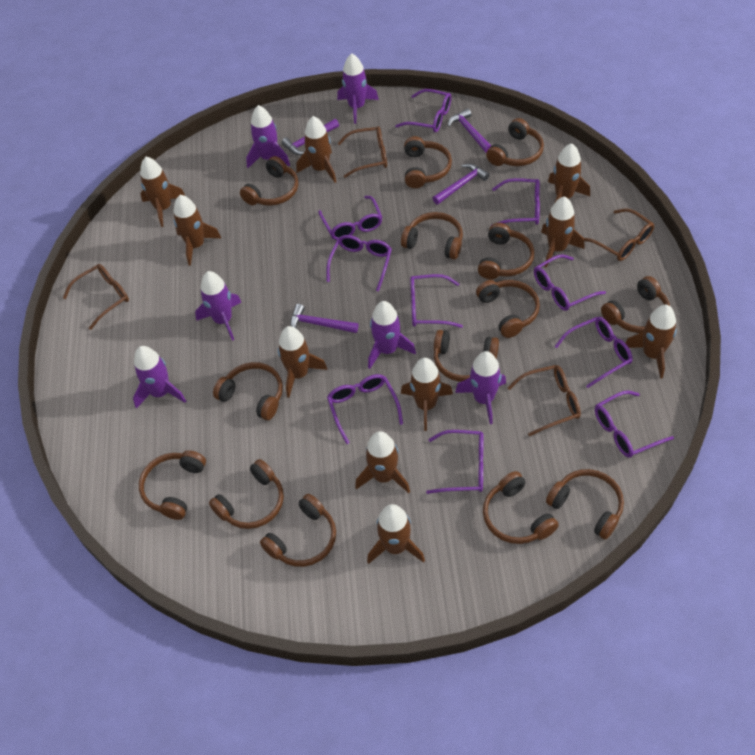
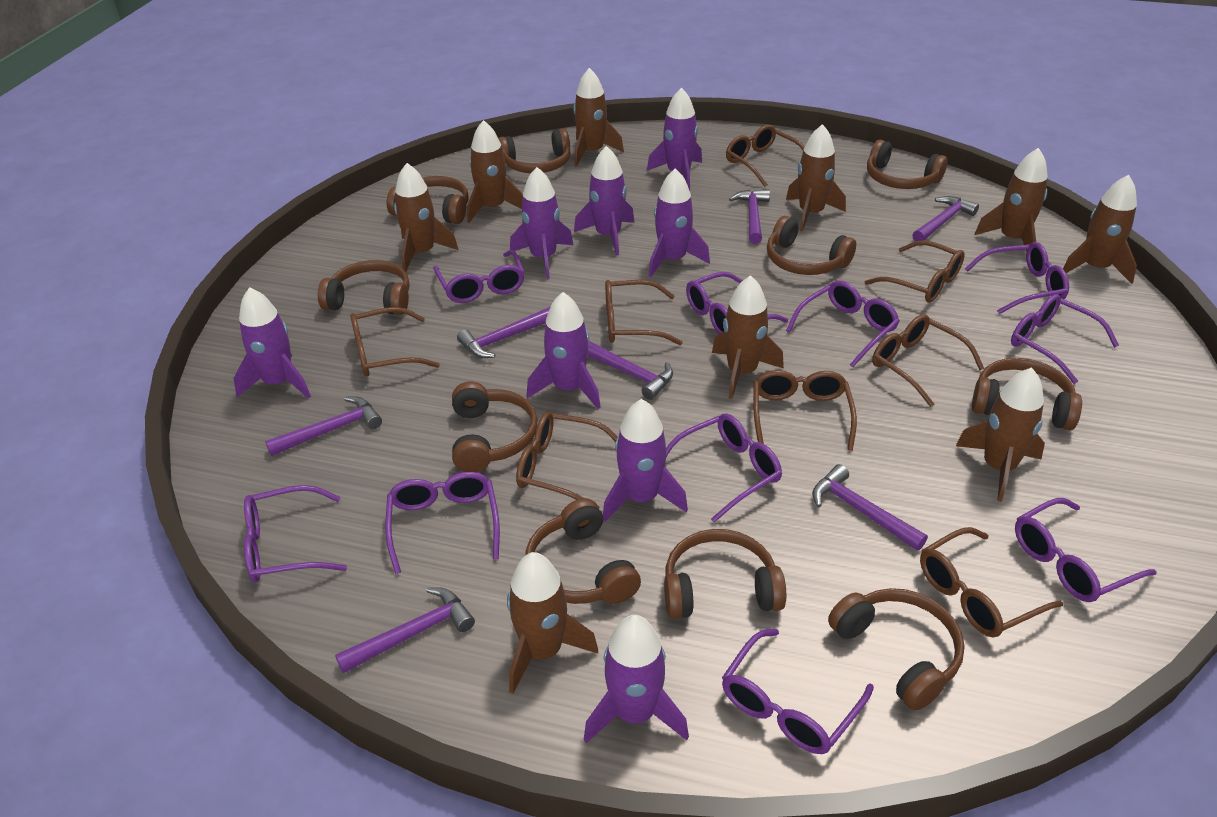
brown glasses: 4 -> 8
brown headphones: 14 -> 10
brown rocket: 10 -> 9
purple hammer: 4 -> 7
purple rocket: 6 -> 8

